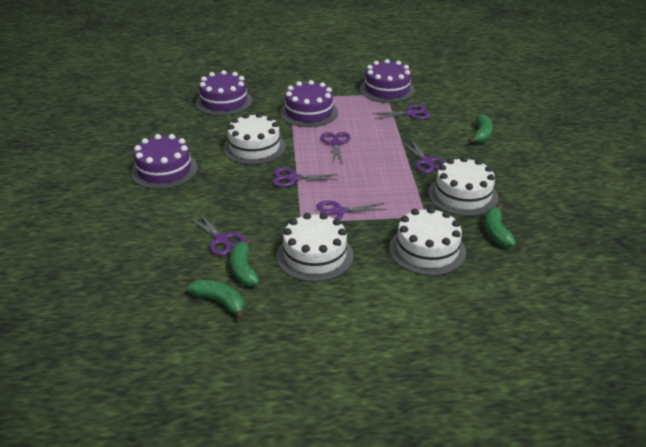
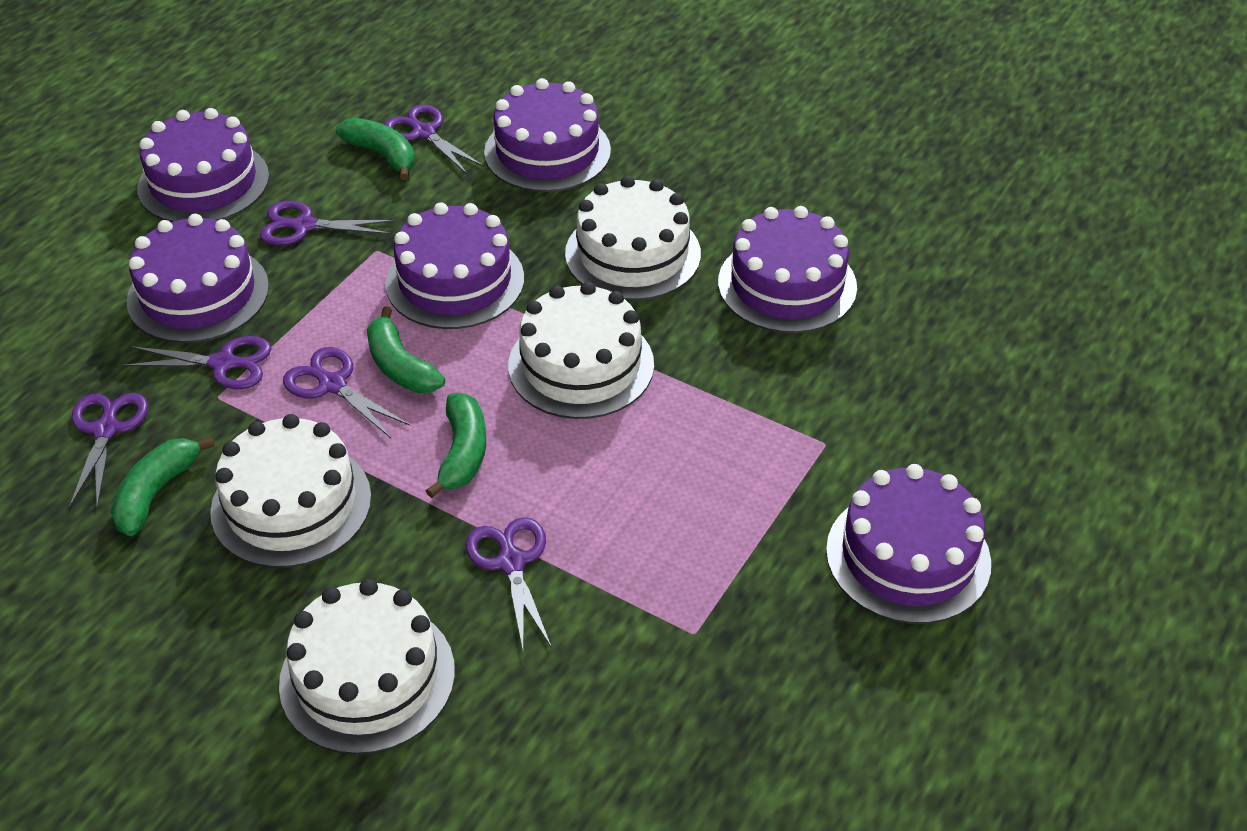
purple cake: 4 -> 6

